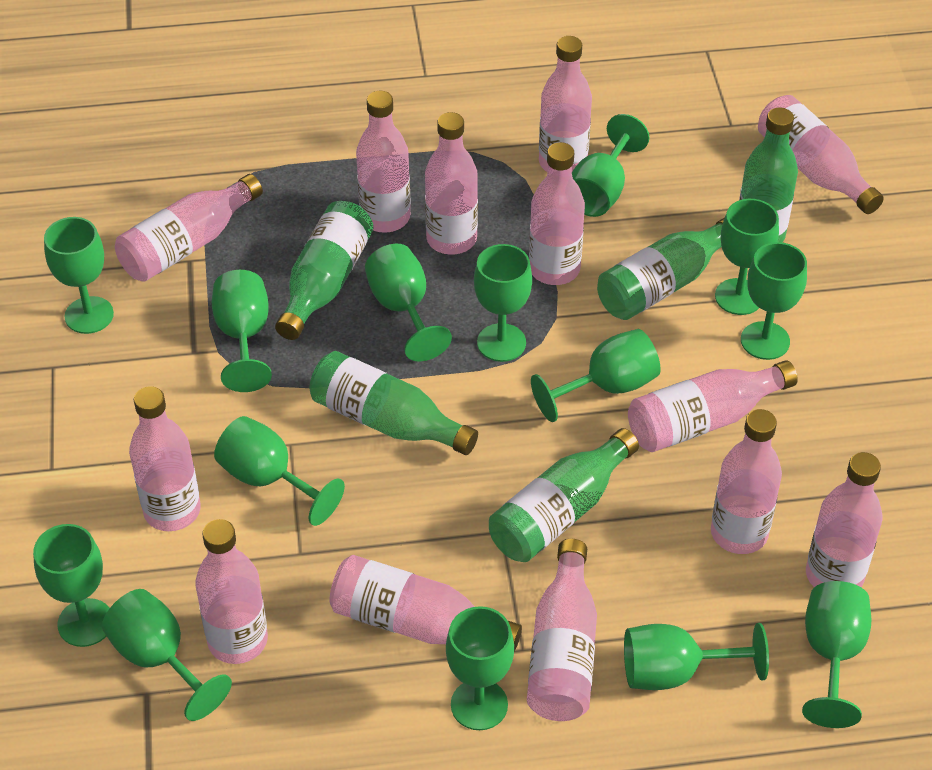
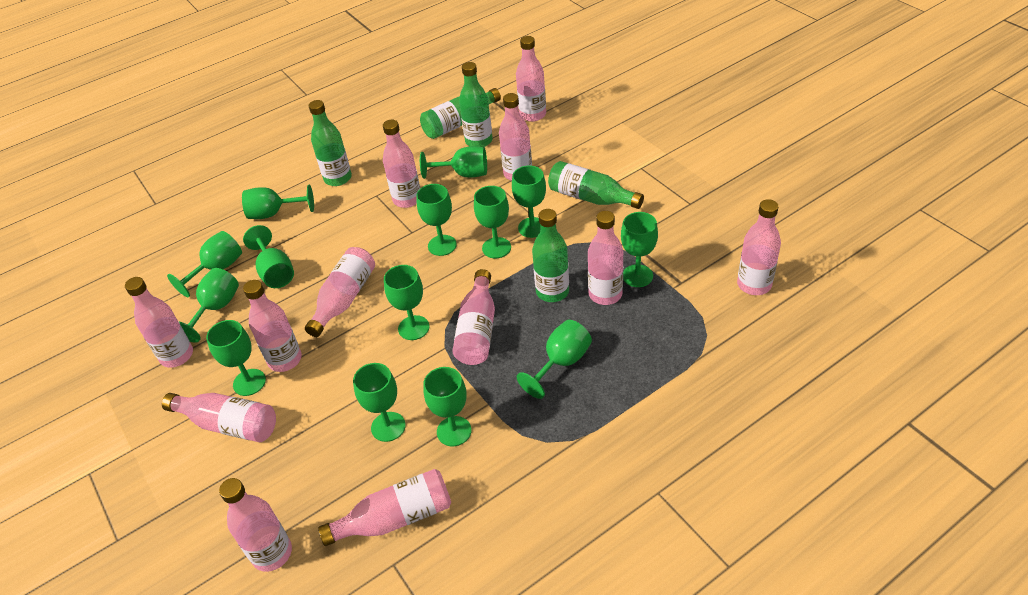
pink bottle: 13 -> 12

